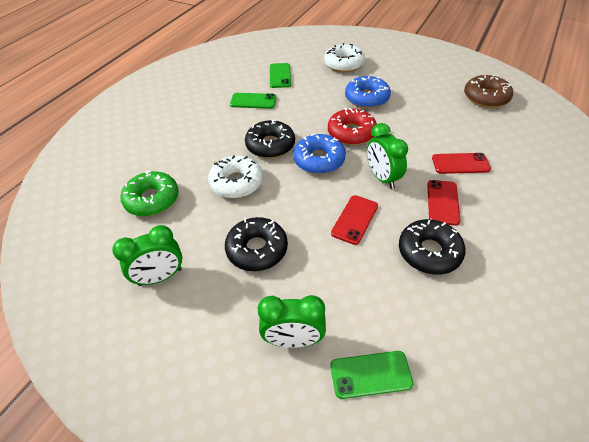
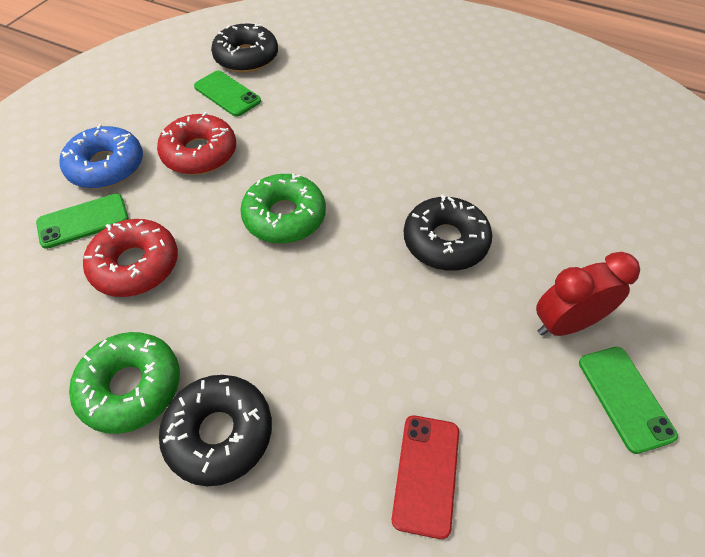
blue donut: 2 -> 1
brown donut: 1 -> 0
green clock: 3 -> 0
green donut: 1 -> 2
red clock: 0 -> 1
red donut: 1 -> 2
red phone: 3 -> 1
white donut: 2 -> 0

